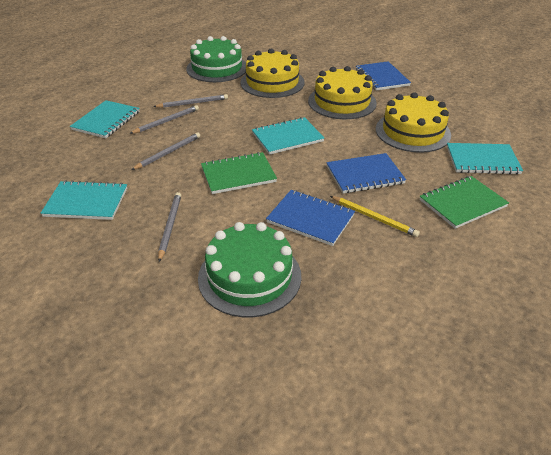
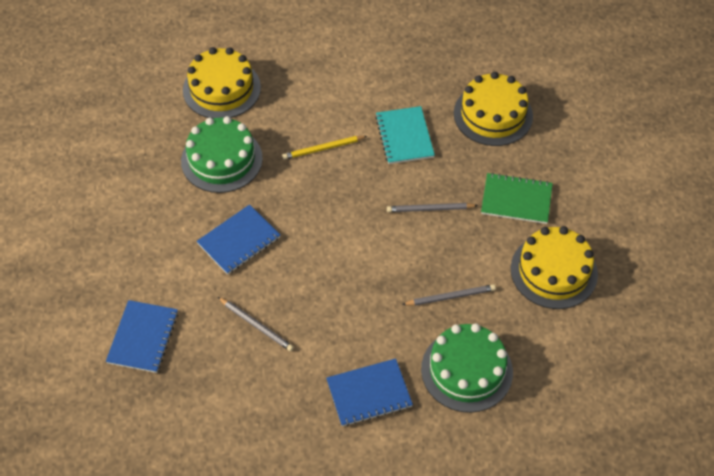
green notebook: 2 -> 1
grey pencil: 4 -> 3
turquoise notebook: 4 -> 1

